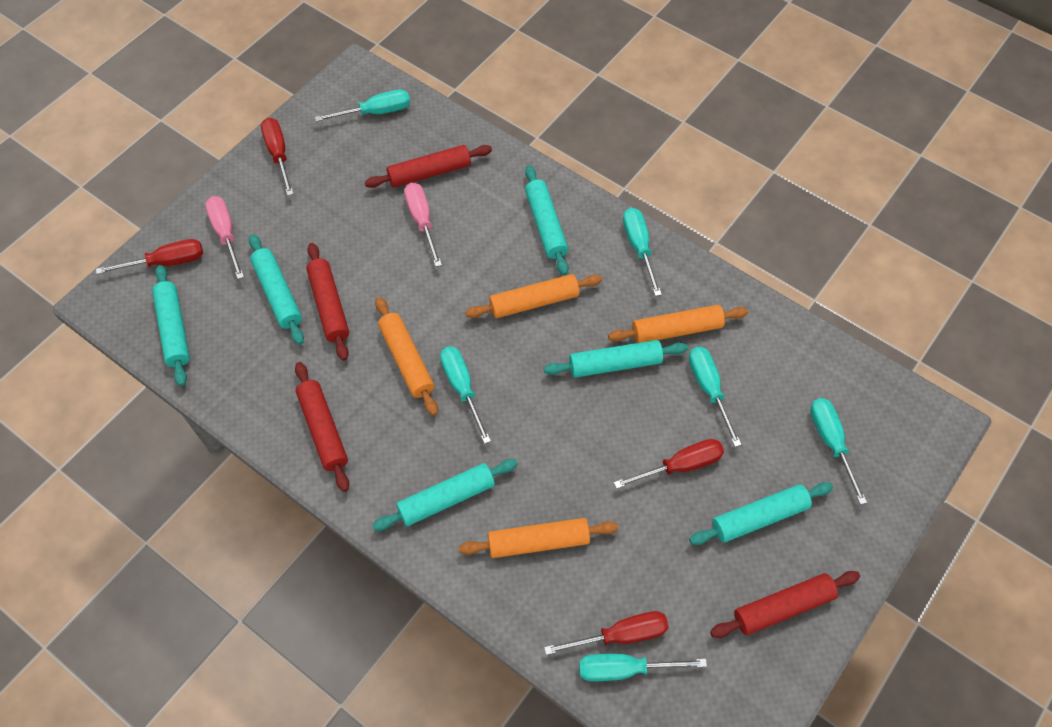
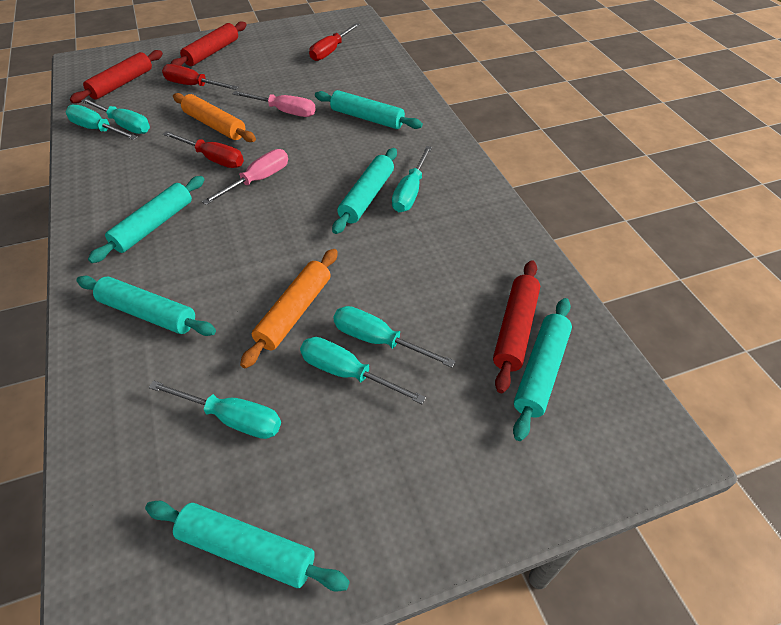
orange rolling pin: 4 -> 2
red rolling pin: 4 -> 3
red screwdriver: 4 -> 3

